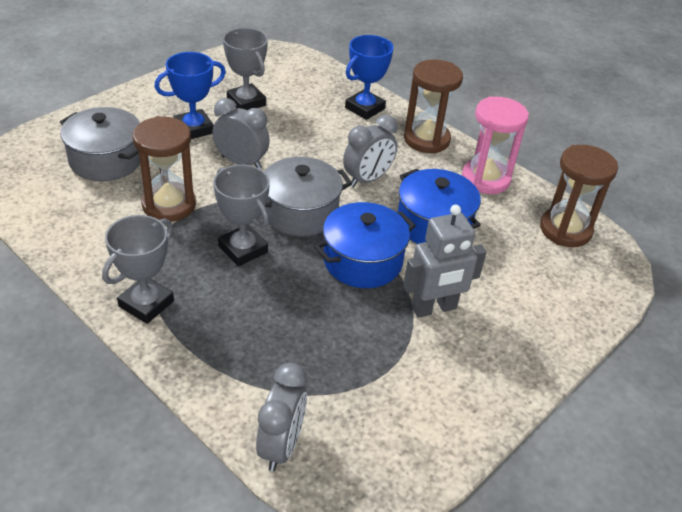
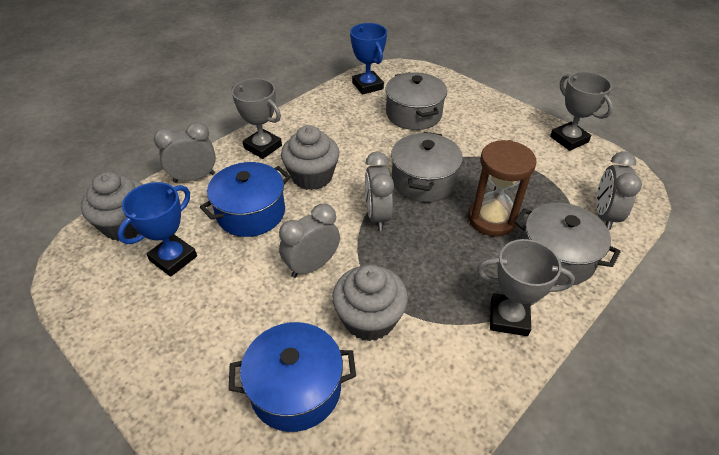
brown hourglass: 3 -> 1
grey clock: 3 -> 4
grey cupcake: 0 -> 3
grey pot: 2 -> 3
grey robot: 1 -> 0
pink hourglass: 1 -> 0

